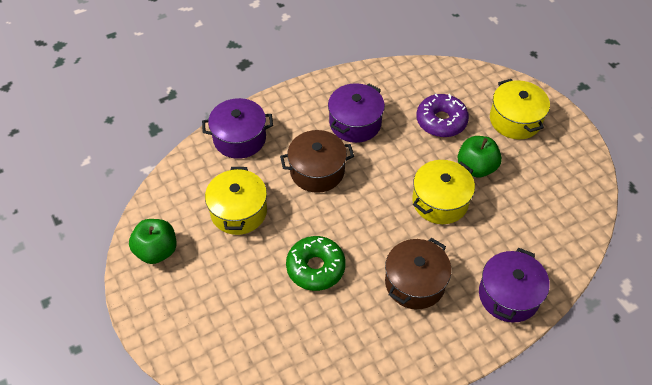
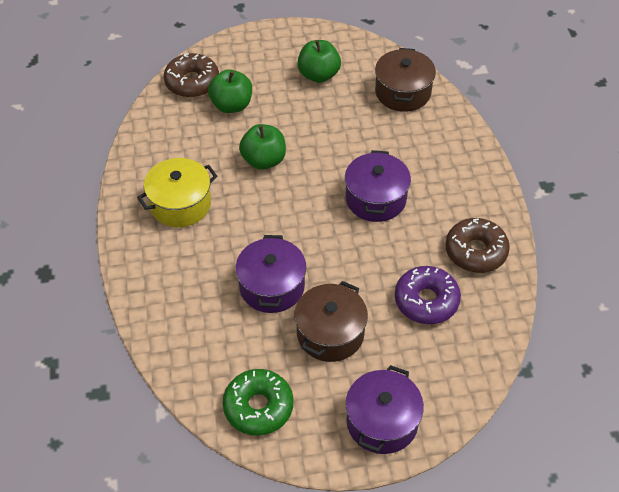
brown donut: 0 -> 2
green apple: 2 -> 3
yellow pot: 3 -> 1

